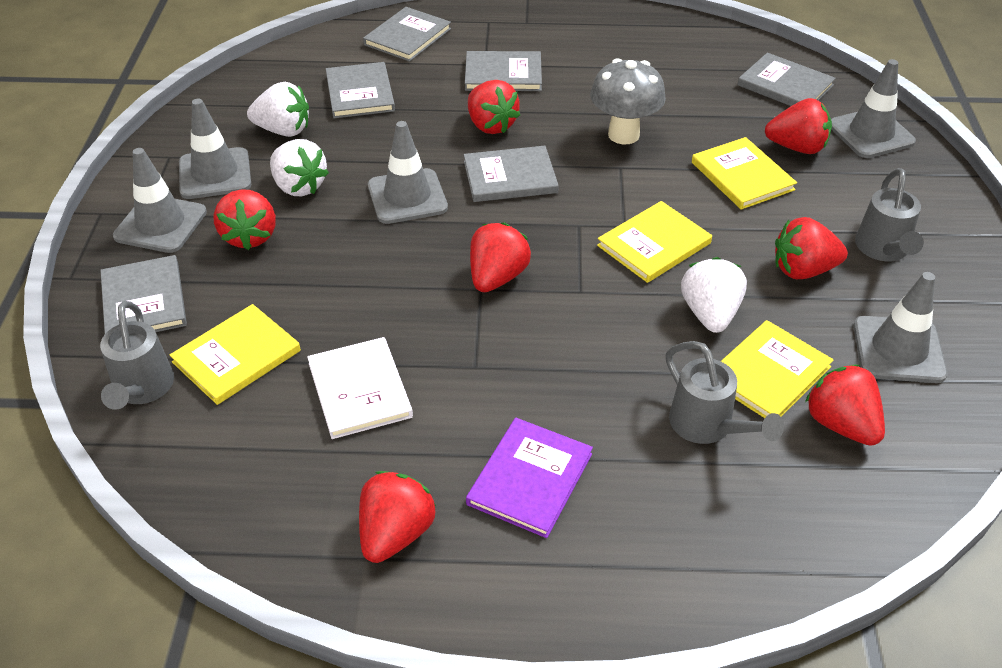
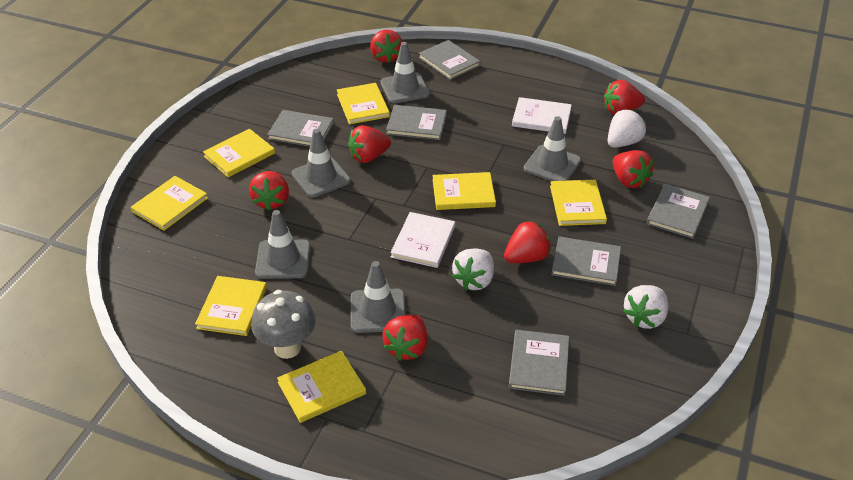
grey watering can: 3 -> 0
purple book: 1 -> 0
white book: 1 -> 2
yellow book: 4 -> 7

